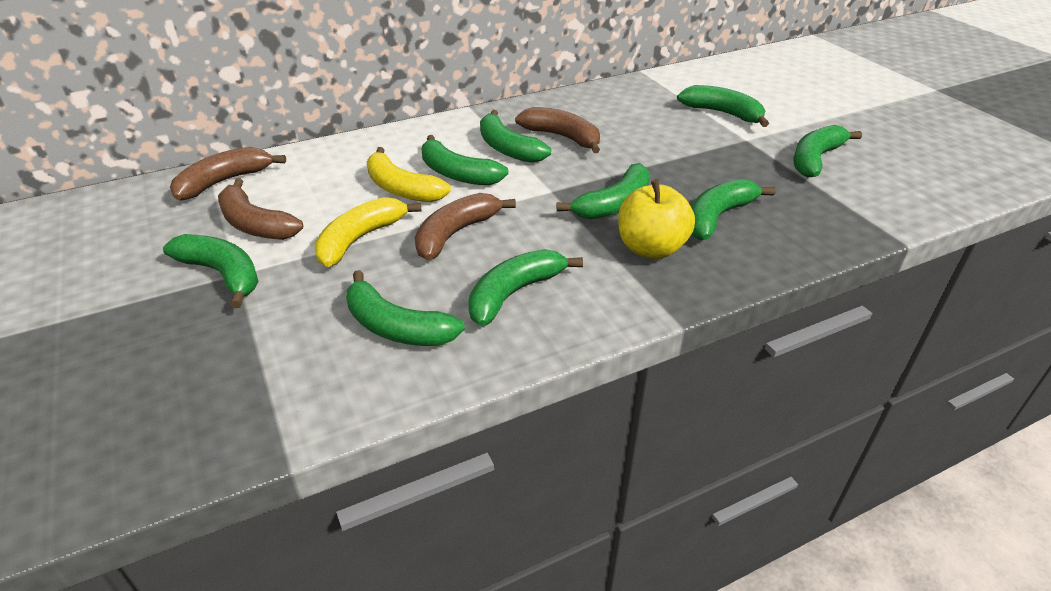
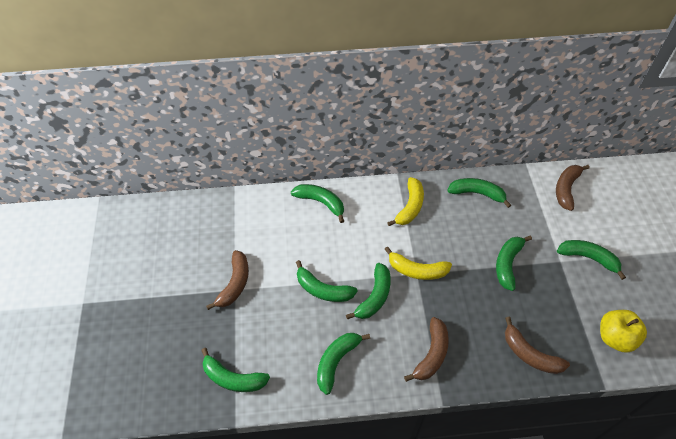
green banana: 9 -> 8

